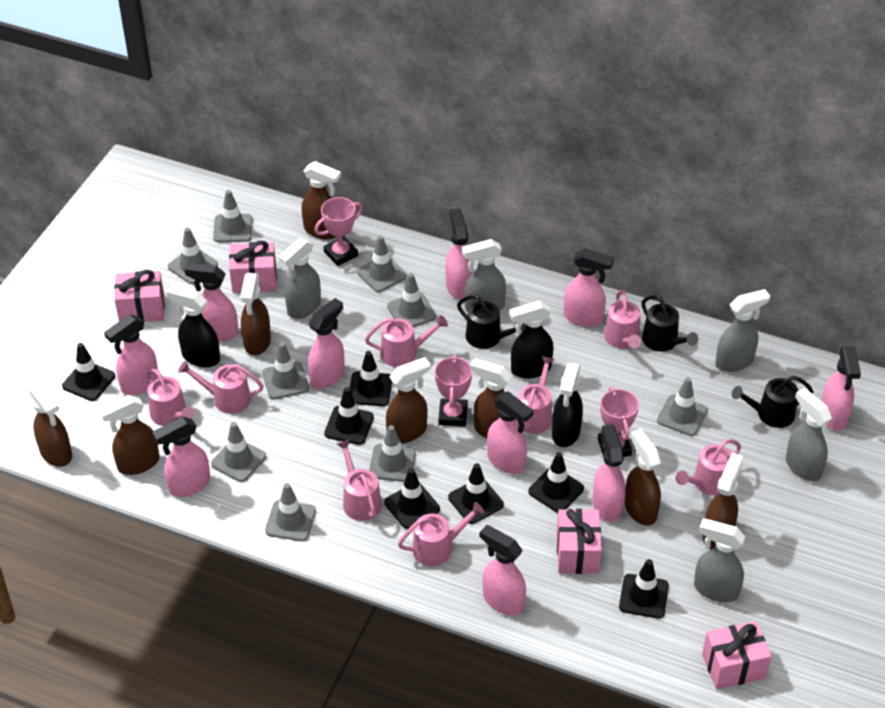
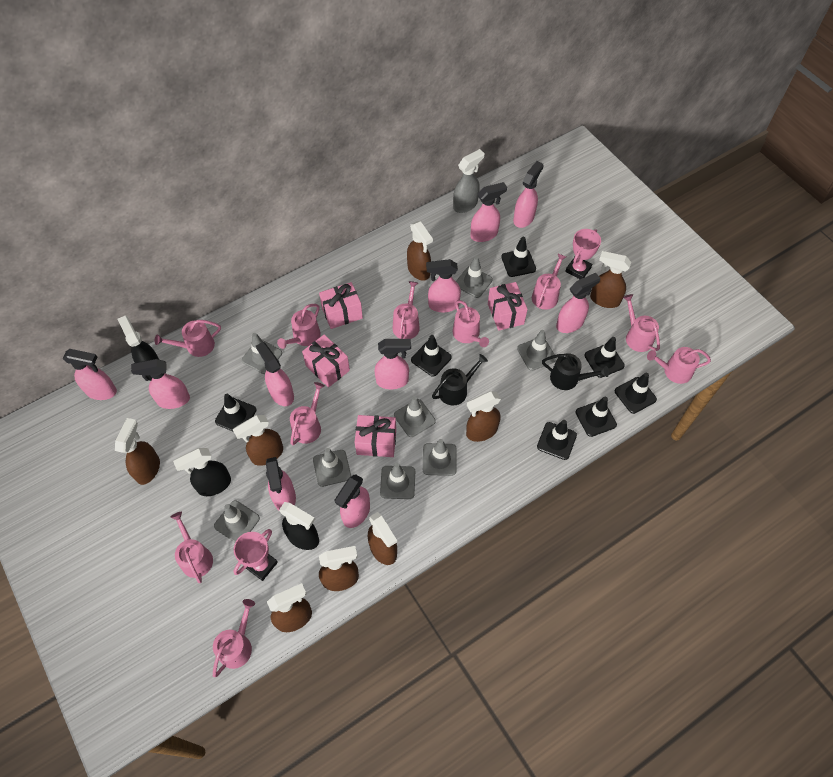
black watering can: 3 -> 2
grey spray bottle: 5 -> 1
grey traffic cone: 9 -> 8
pink trophy: 3 -> 2
pink watering can: 8 -> 10

